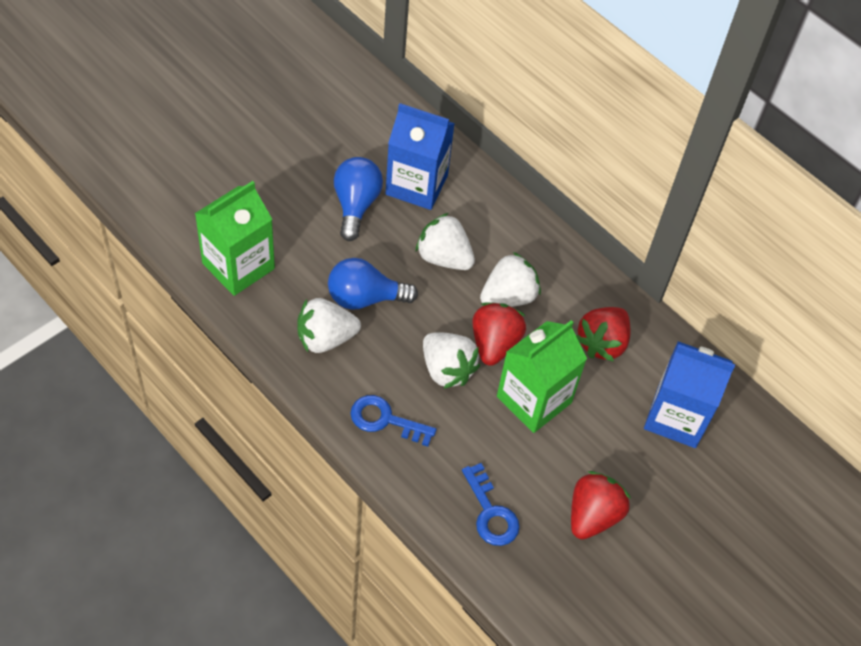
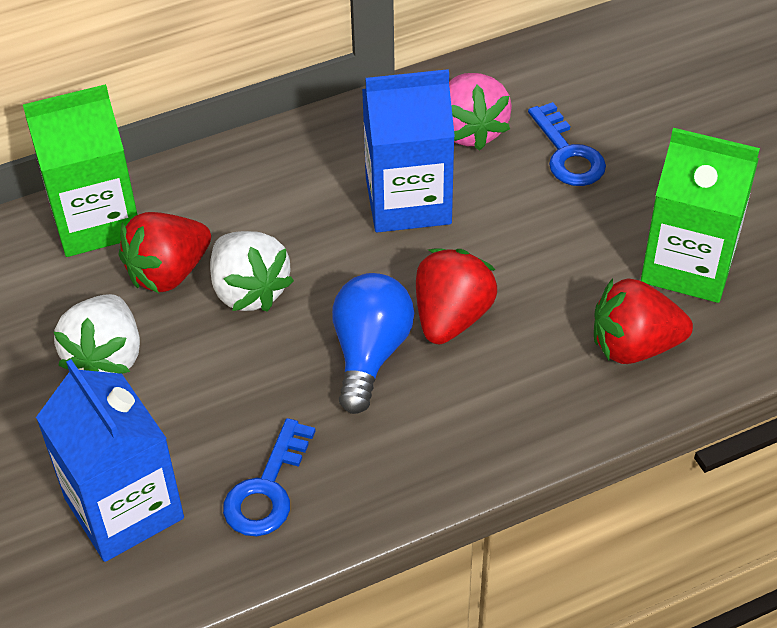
blue light bulb: 2 -> 1
pink strawberry: 0 -> 1
white strawberry: 4 -> 2

